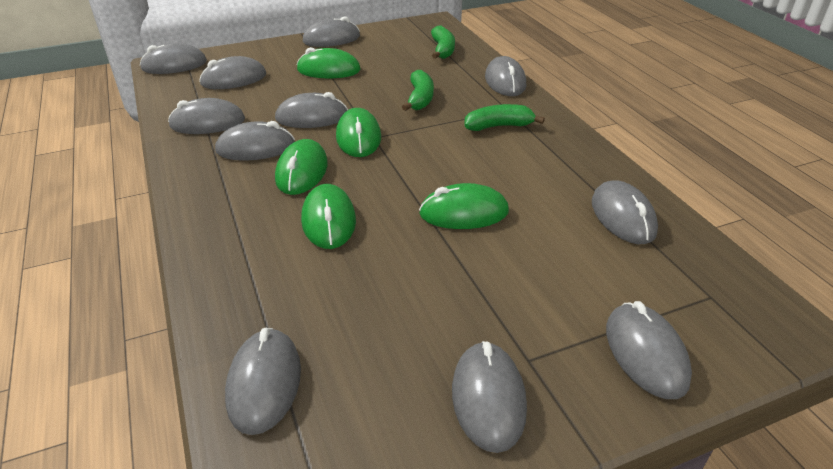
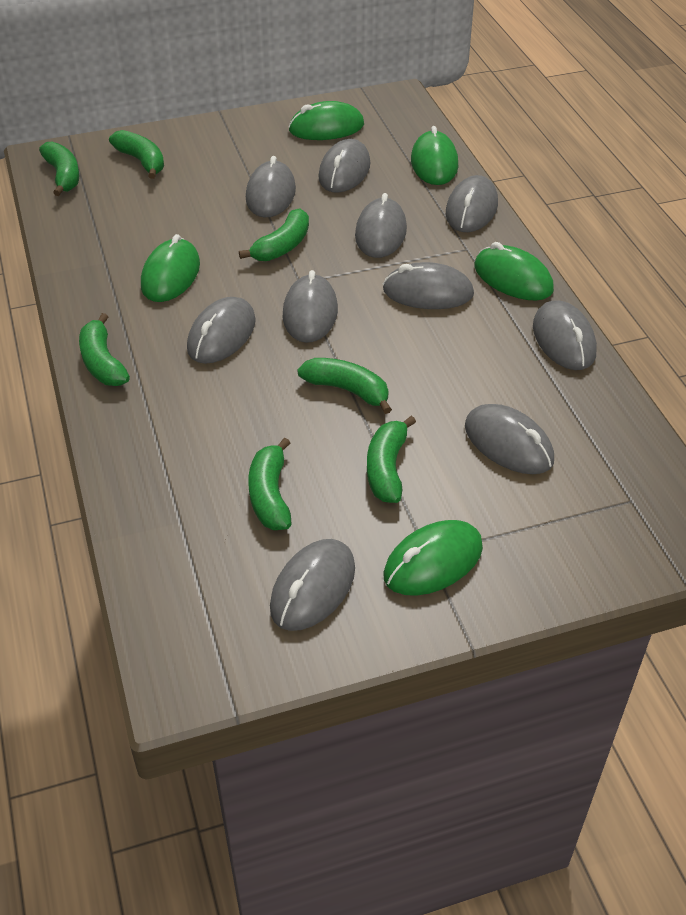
green banana: 3 -> 7
grey mouse: 11 -> 10

